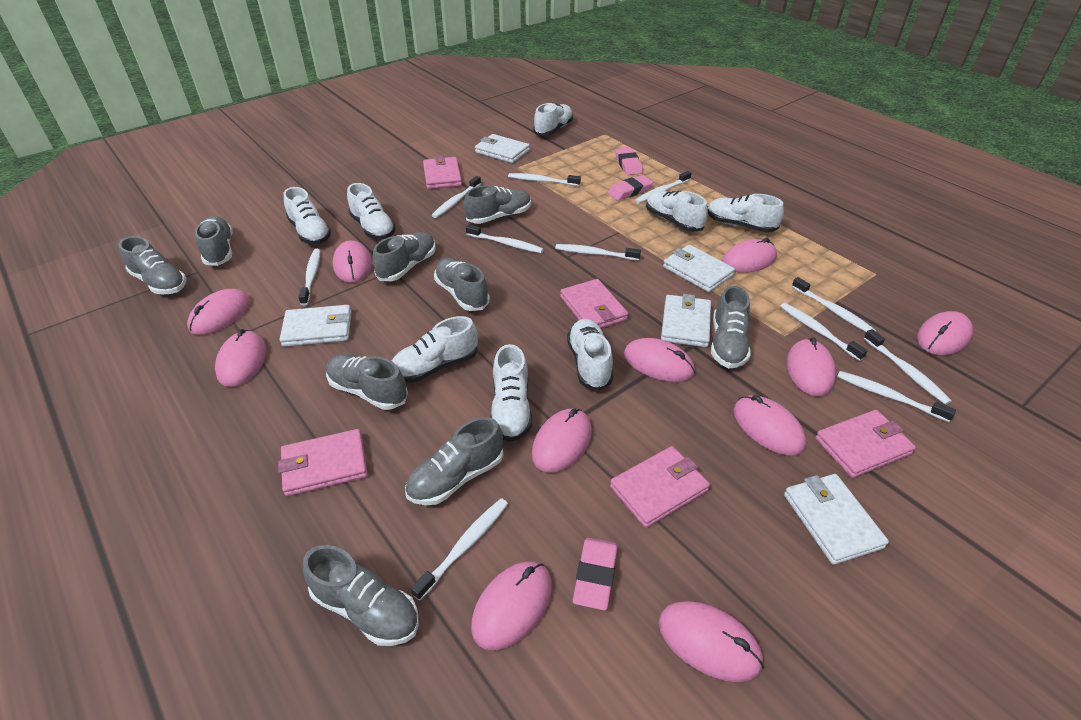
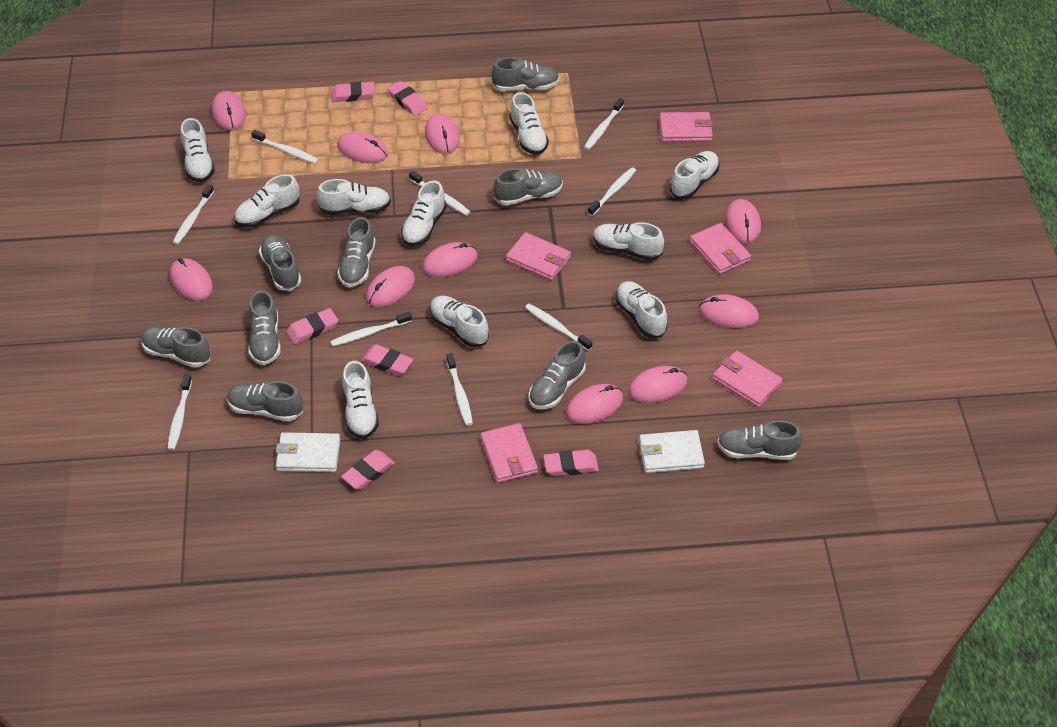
pink eraser: 3 -> 6
pink mouse: 11 -> 10
white shoe: 8 -> 10
white toothbrush: 11 -> 9
white wallet: 5 -> 2

